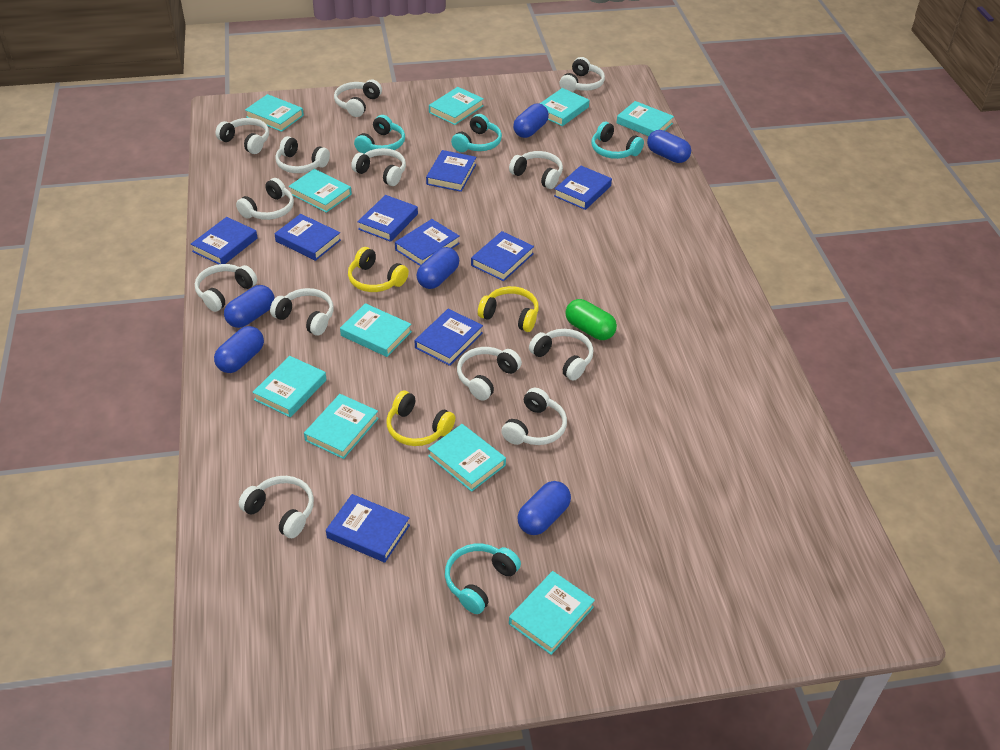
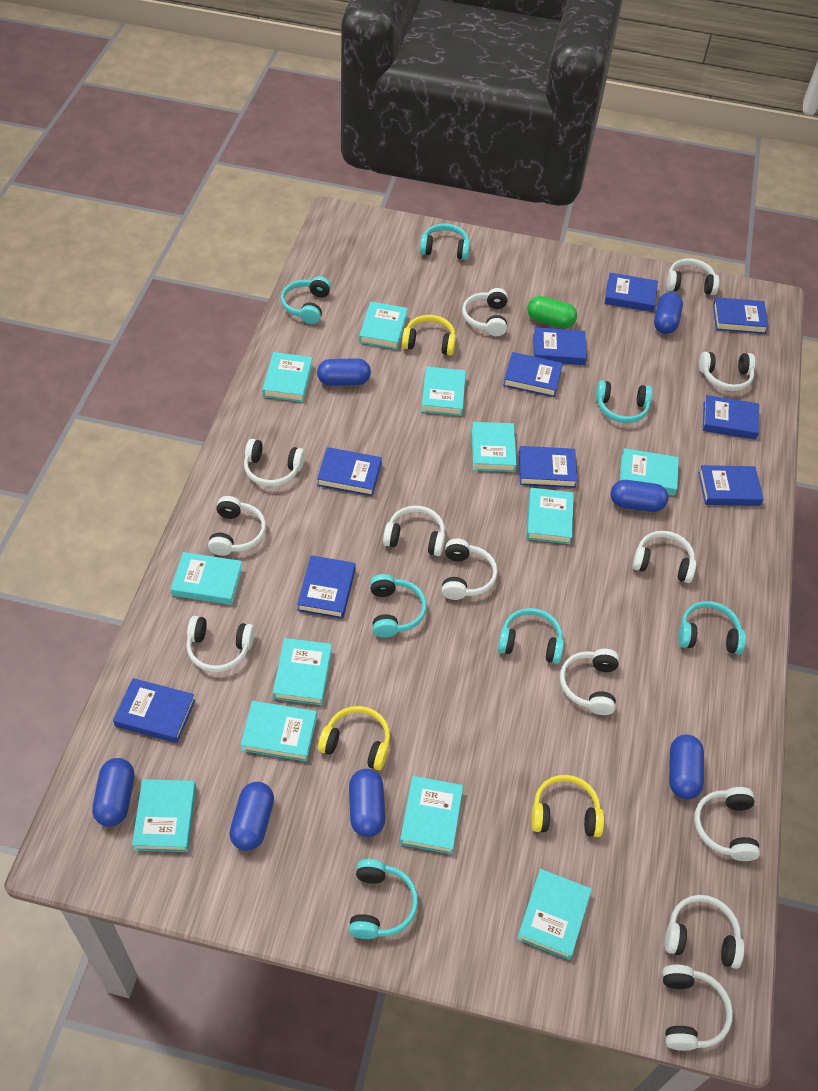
blue book: 9 -> 10
blue capsule: 6 -> 7
turquoise book: 10 -> 12
turquoise headphones: 4 -> 7

